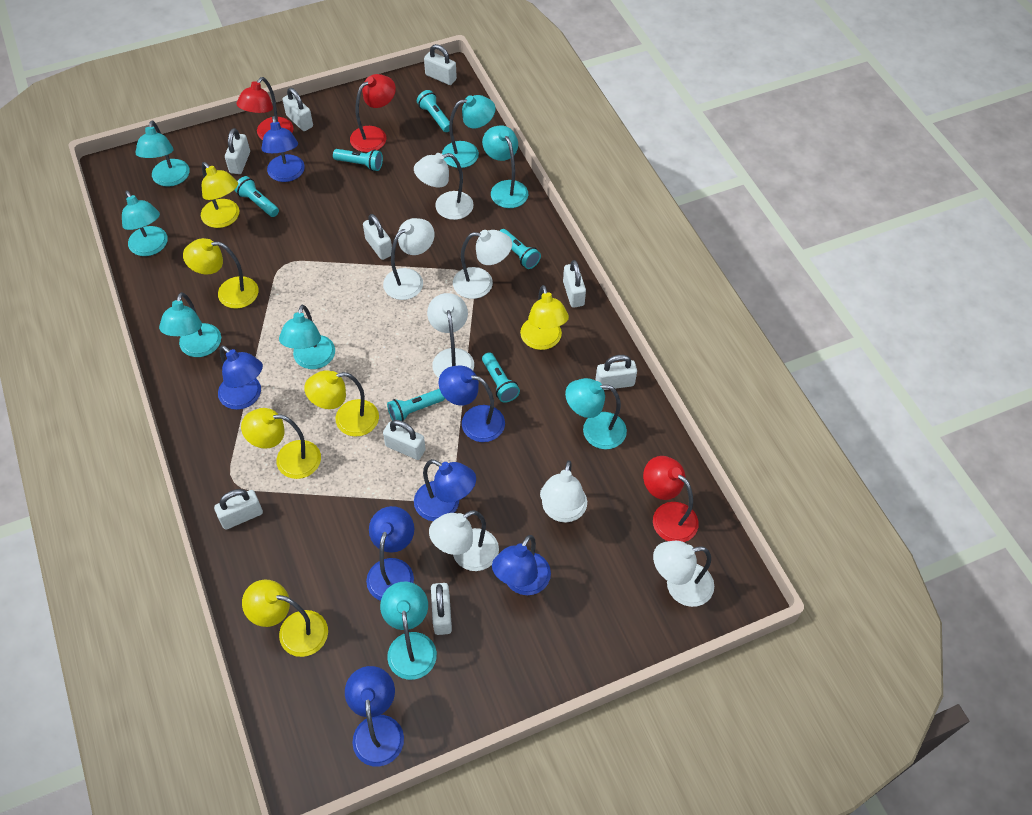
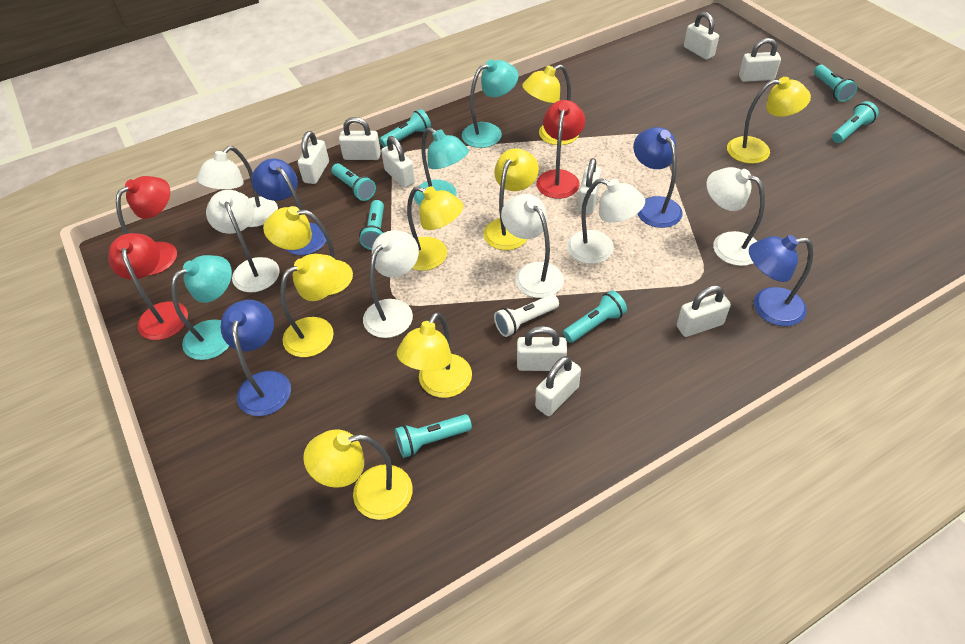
blue lamp: 7 -> 4
turquoise flashlight: 6 -> 7
turquoise lamp: 8 -> 3
white flashlight: 0 -> 1
white lamp: 7 -> 6
yellow lamp: 6 -> 8

